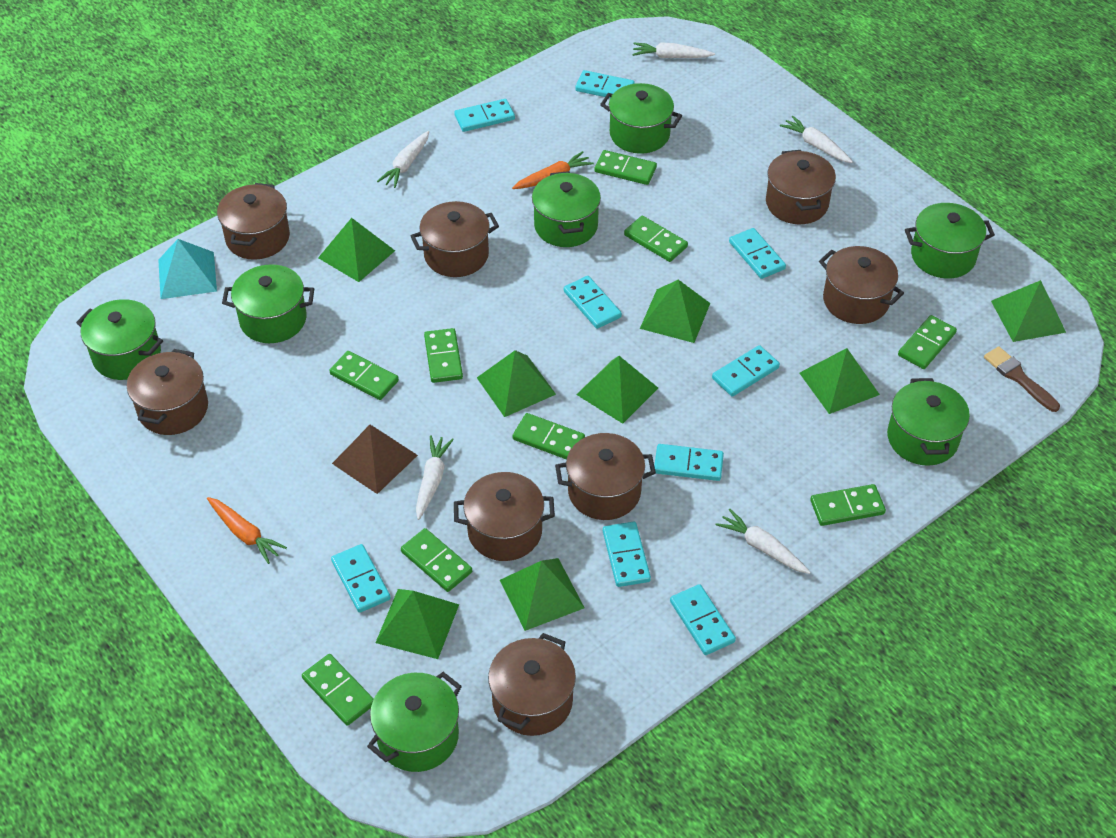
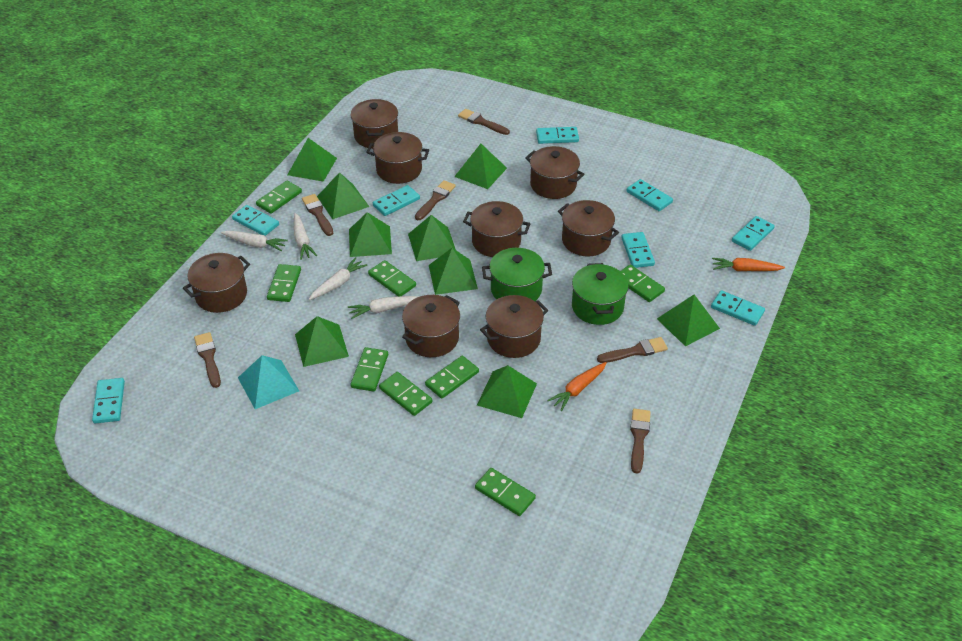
brown brush: 1 -> 6
brown pyramid: 1 -> 0
green domino: 9 -> 8
green pot: 7 -> 2
green pyramid: 8 -> 9
turquoise domino: 9 -> 8
white carrot: 5 -> 4

